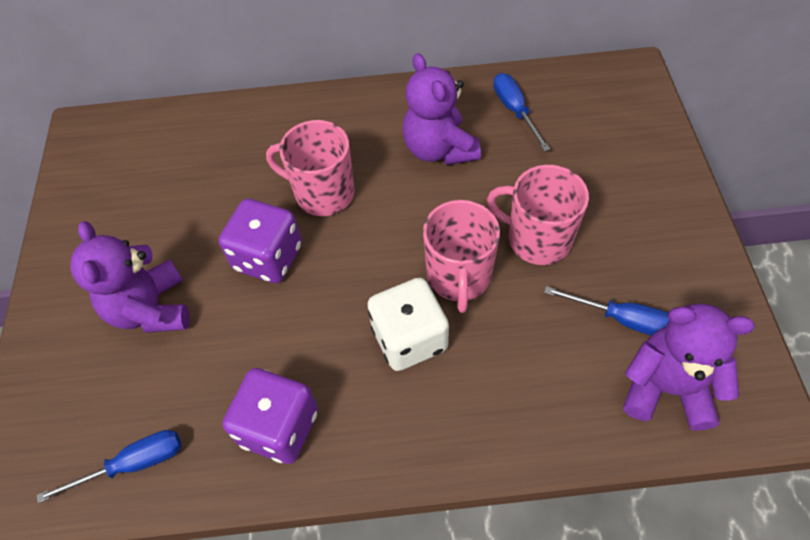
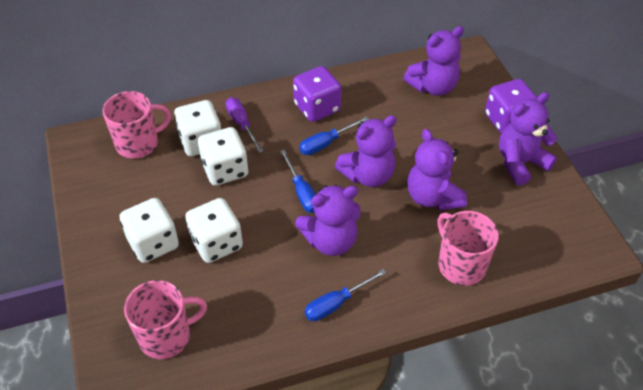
purple screwdriver: 0 -> 1
purple teddy bear: 3 -> 5
white dice: 1 -> 4

